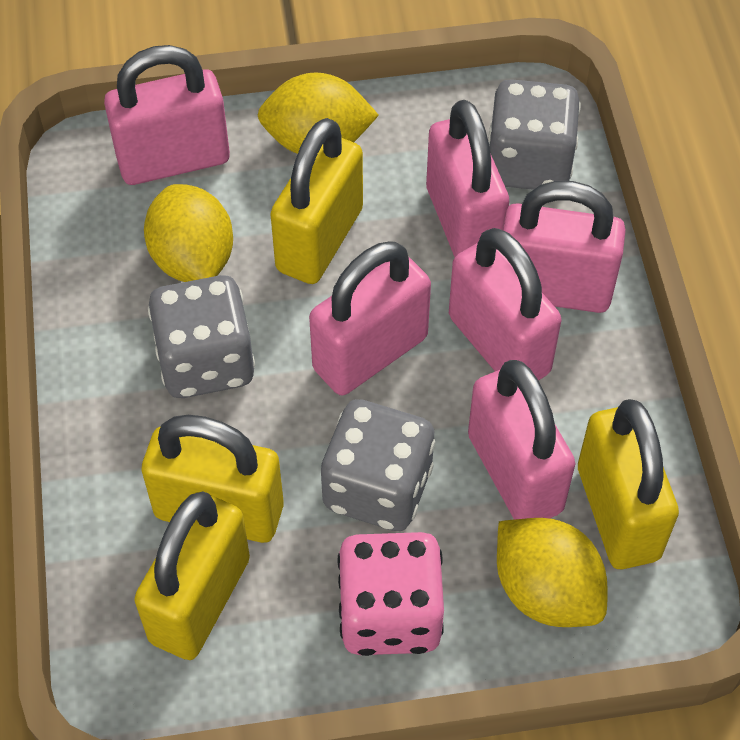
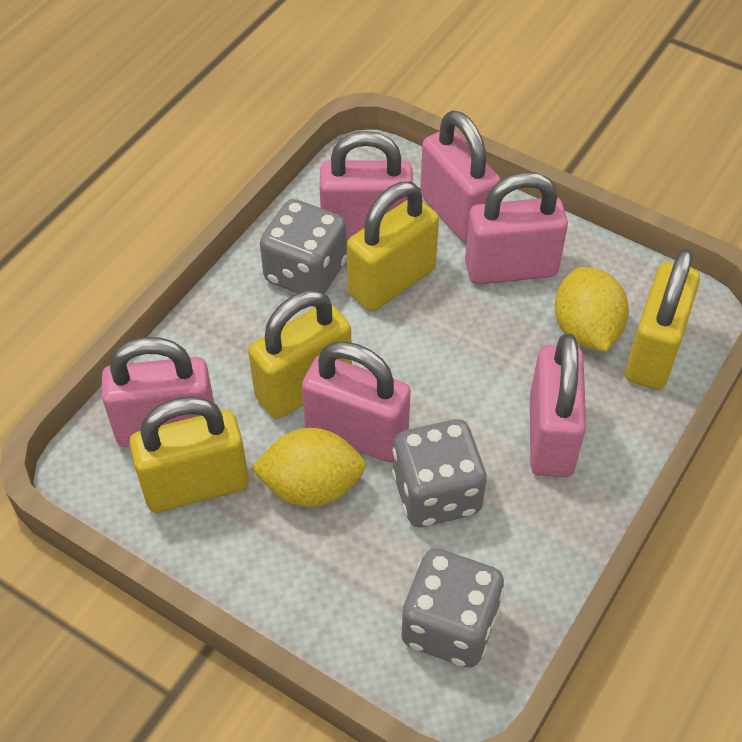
pink dice: 1 -> 0
yellow lemon: 3 -> 2

